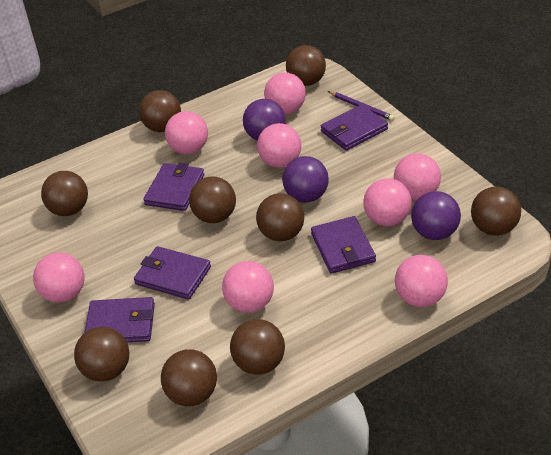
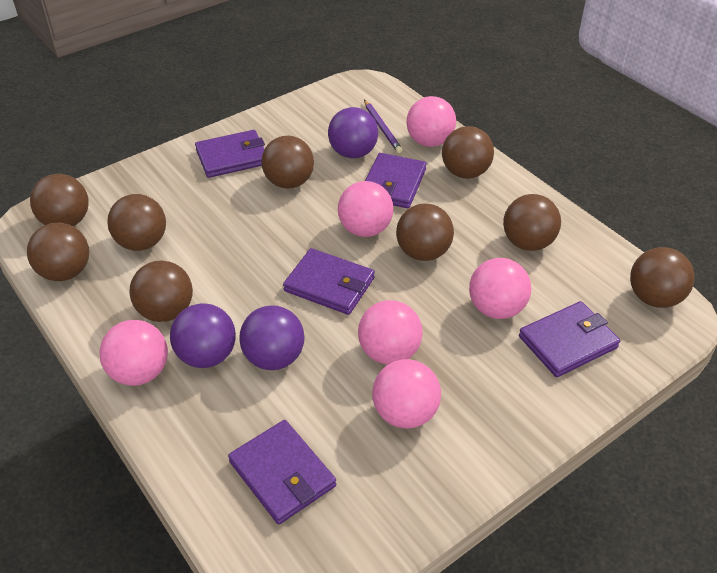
pink ball: 8 -> 6

